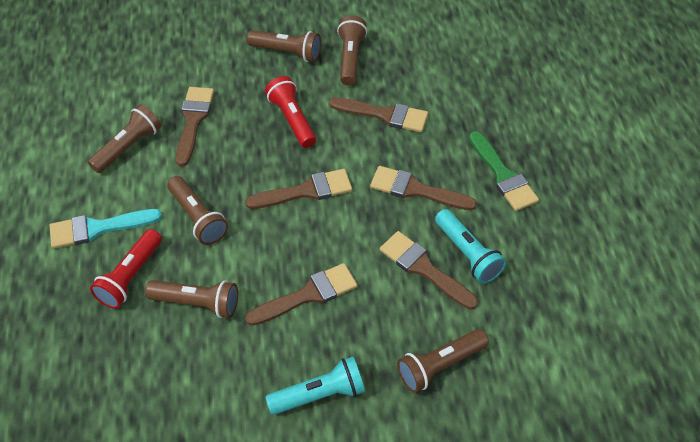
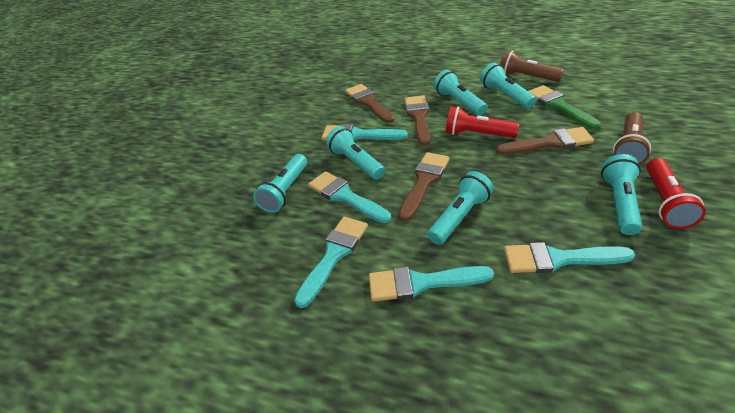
brown brush: 6 -> 4
brown flashlight: 6 -> 2
turquoise brush: 1 -> 5
turquoise flashlight: 2 -> 6

